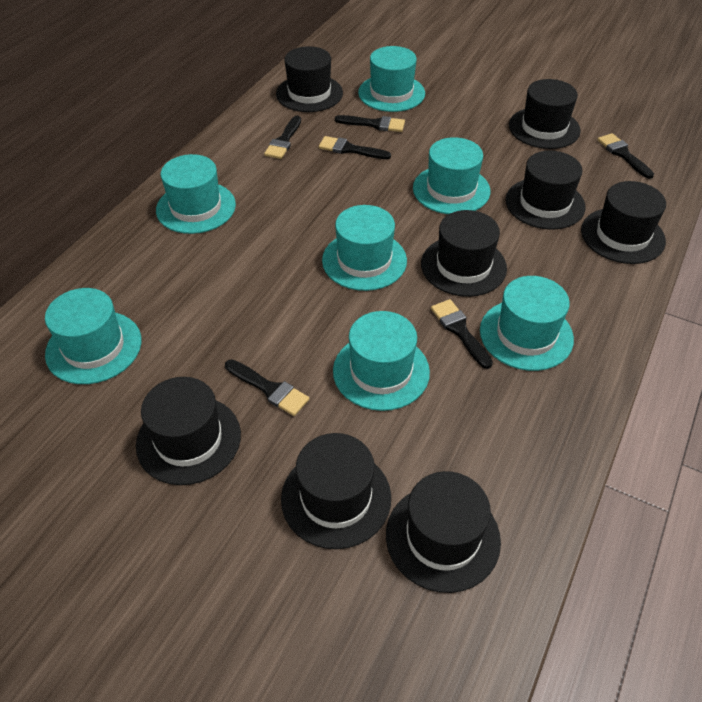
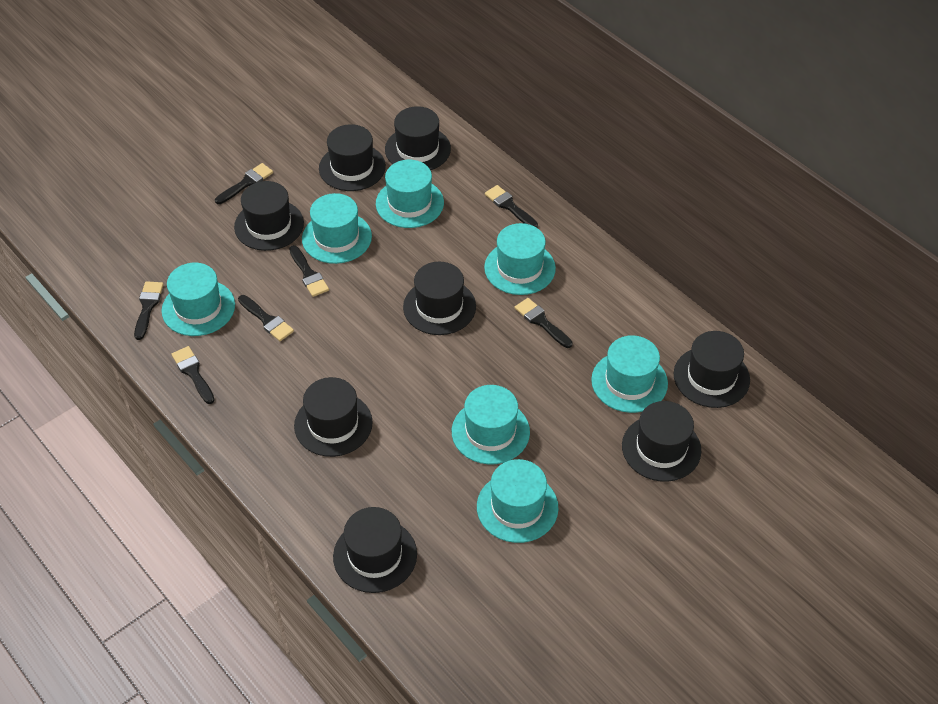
black brush: 6 -> 7

